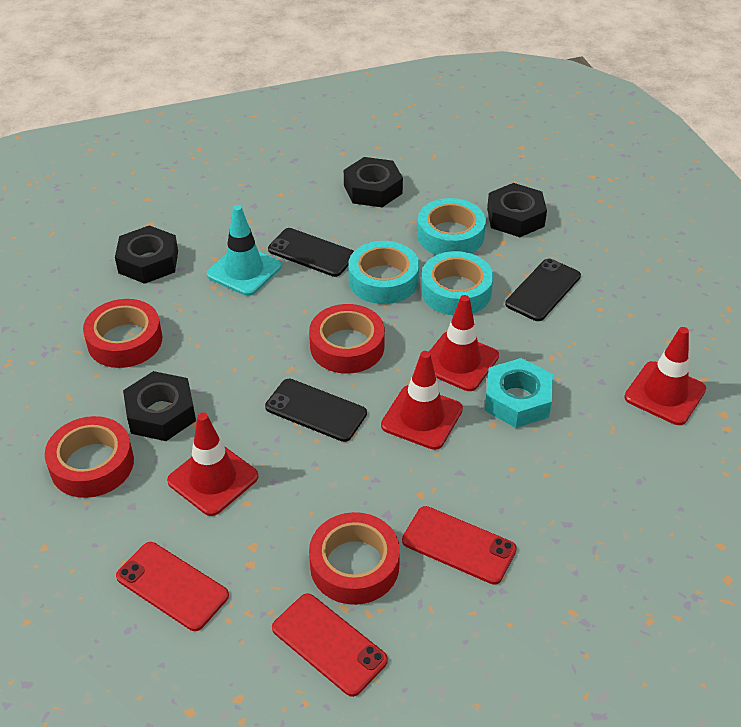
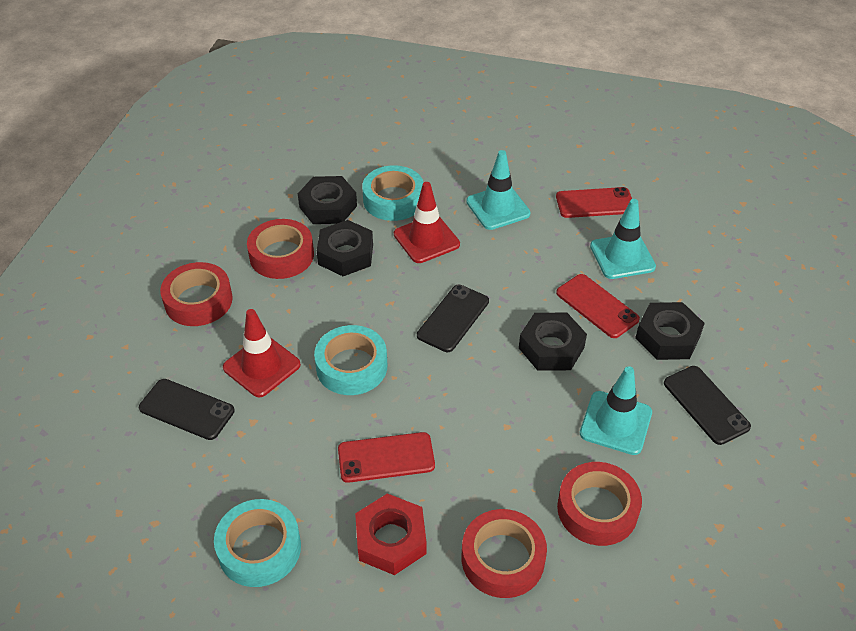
red nut: 0 -> 1
red traffic cone: 4 -> 2
turquoise nut: 1 -> 0
turquoise traffic cone: 1 -> 3

